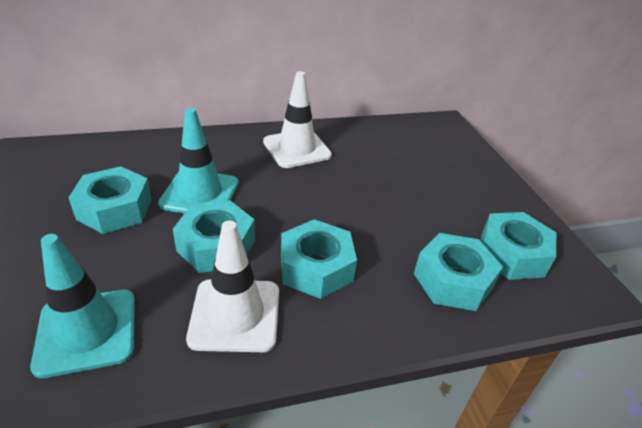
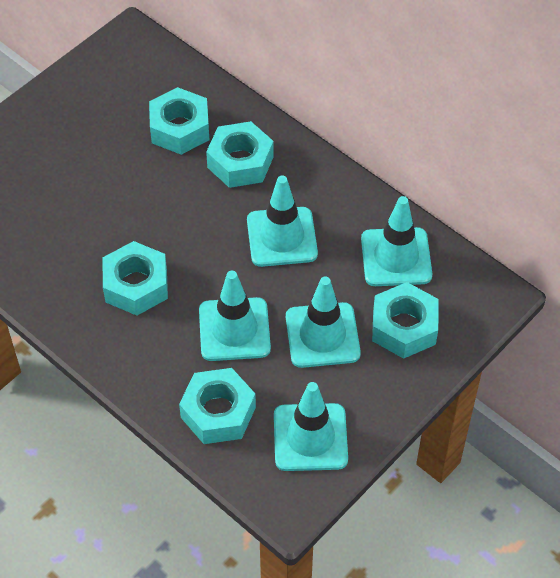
turquoise traffic cone: 2 -> 5
white traffic cone: 2 -> 0

